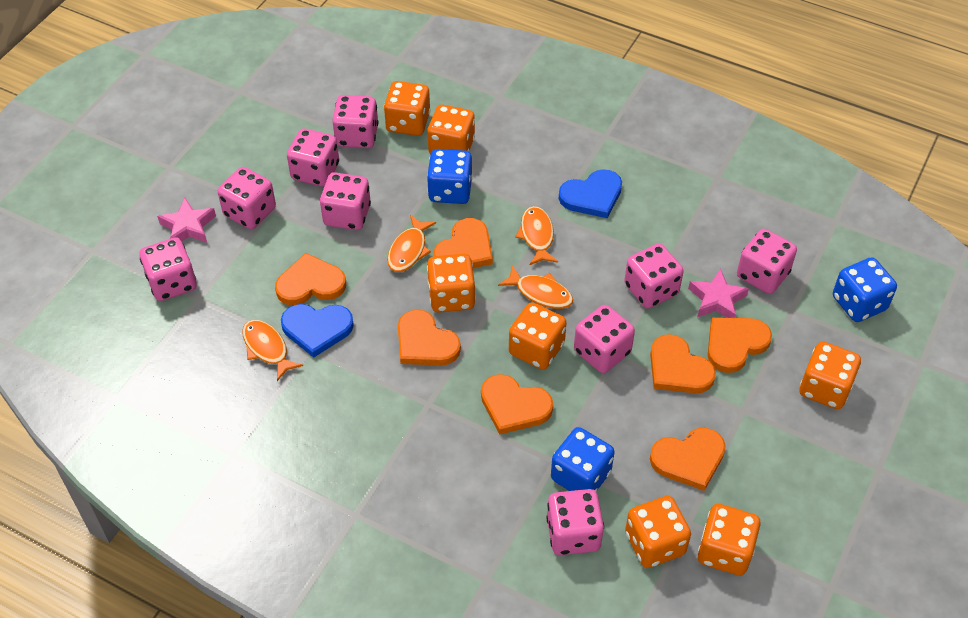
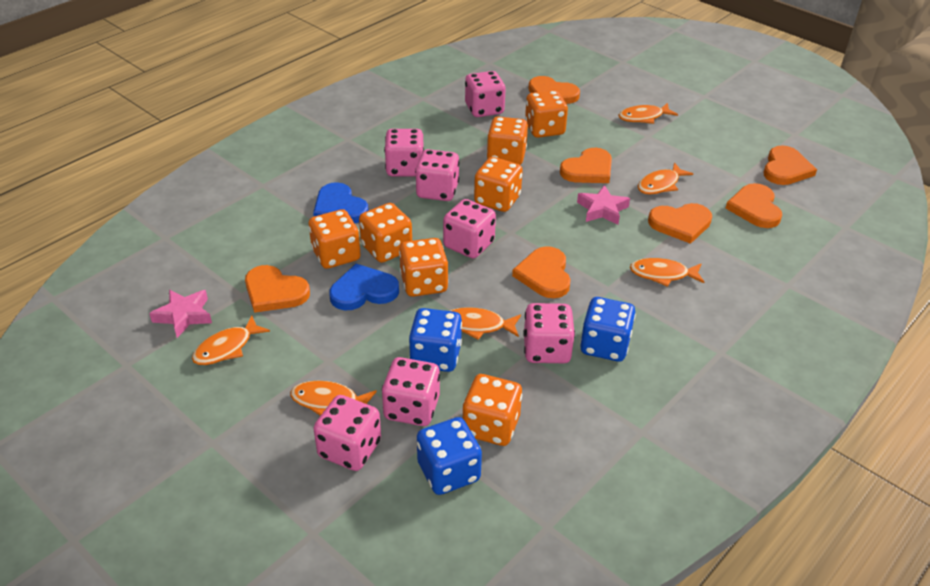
orange fish: 4 -> 6
pink dice: 9 -> 7

